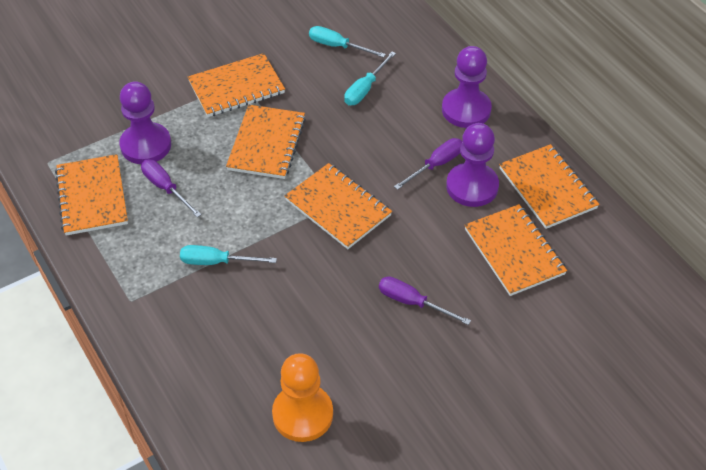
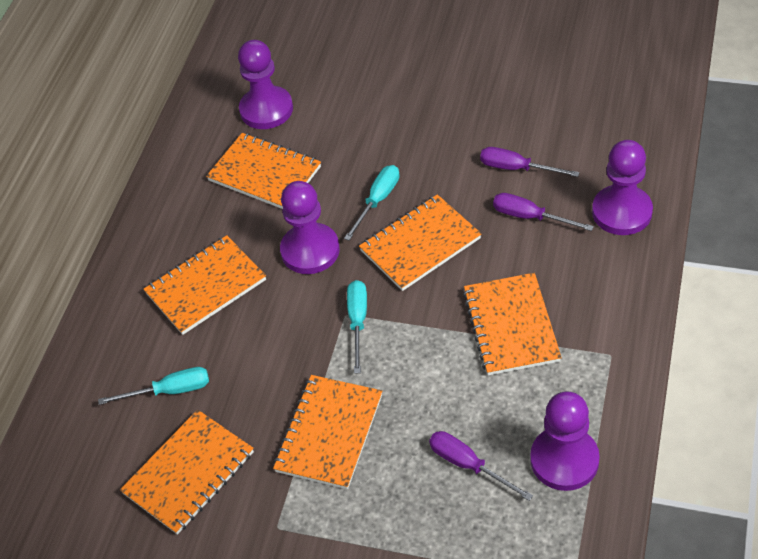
orange pawn: 1 -> 0
purple pawn: 3 -> 4

